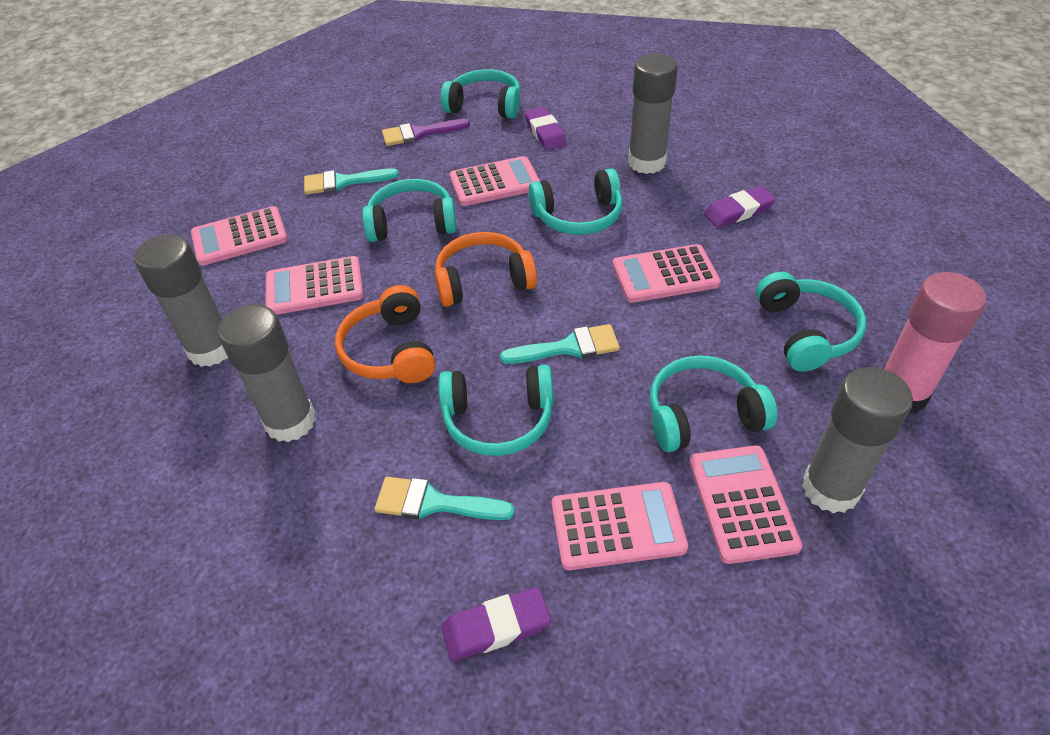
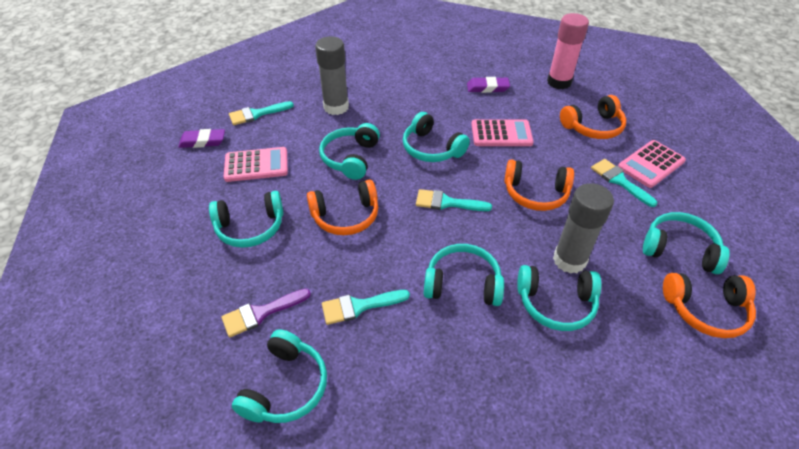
grey glue stick: 4 -> 2
orange headphones: 2 -> 4
pink calculator: 6 -> 3
purple eraser: 3 -> 2
turquoise brush: 3 -> 4
turquoise headphones: 6 -> 7

